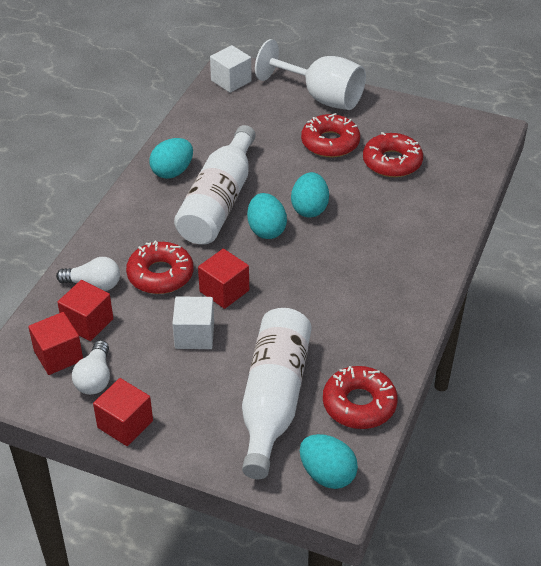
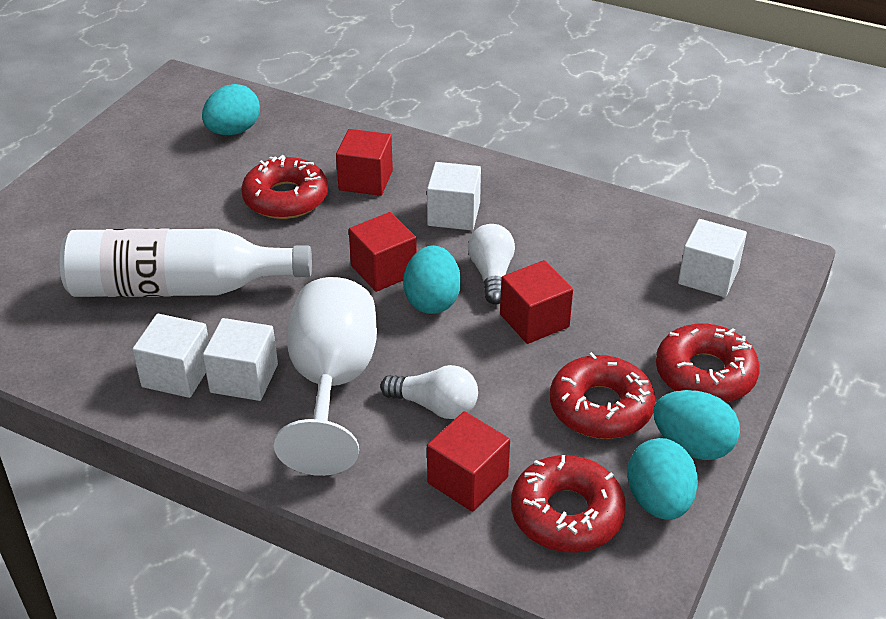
white bottle: 2 -> 1
white cube: 2 -> 4

